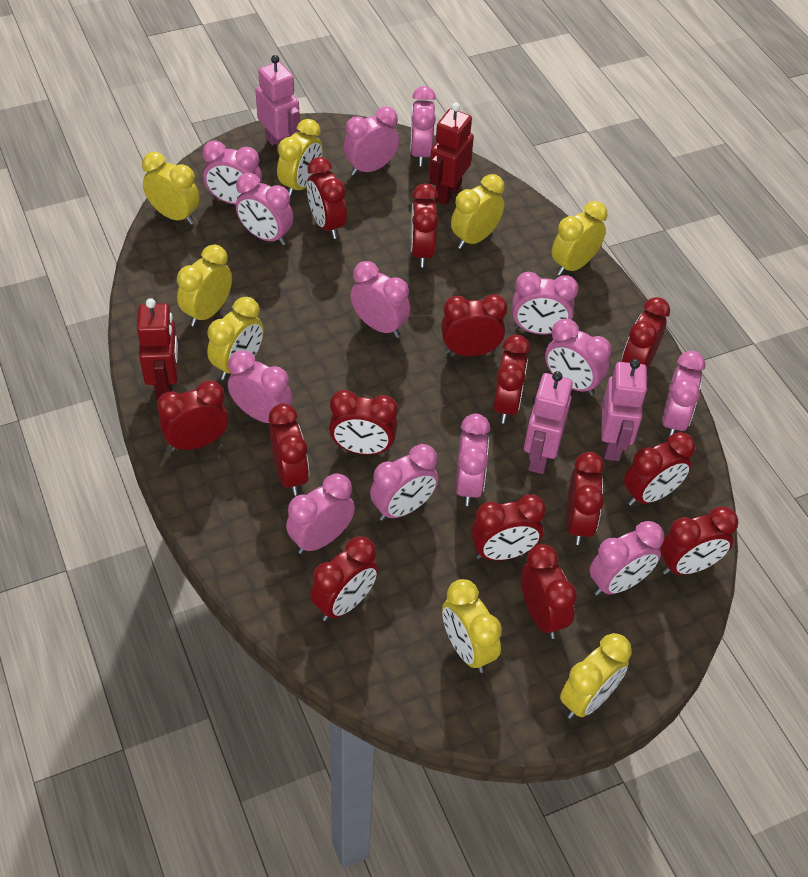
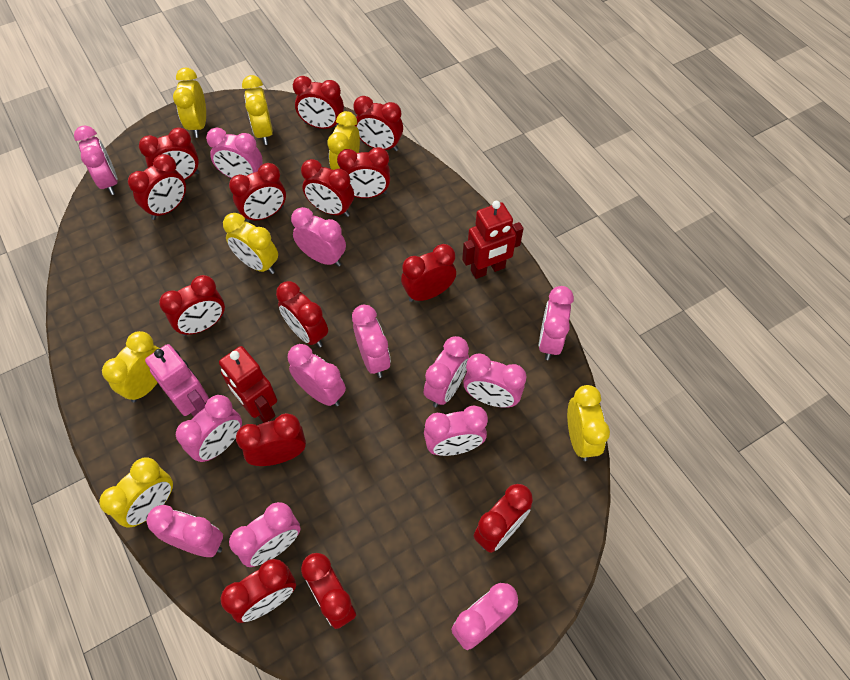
pink robot: 3 -> 1
yellow clock: 8 -> 7

